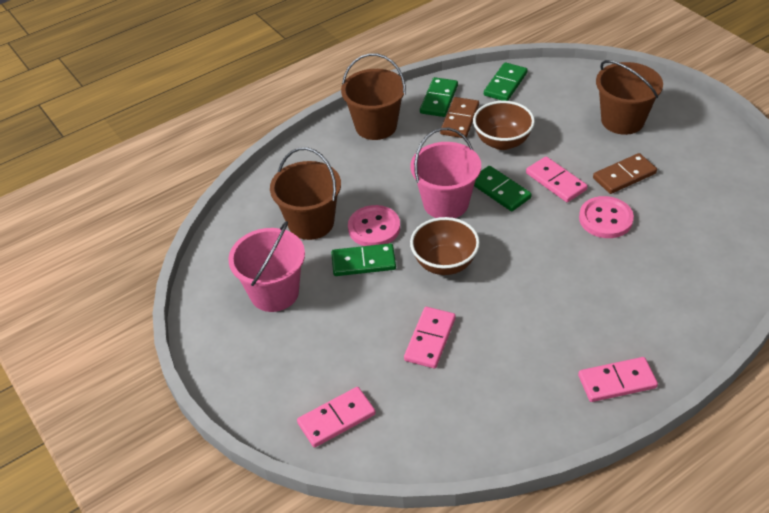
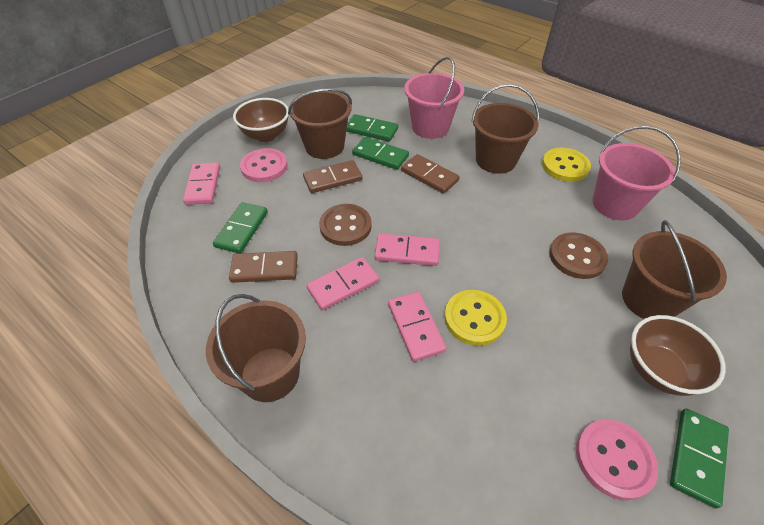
brown bucket: 3 -> 4
brown button: 0 -> 2
brown domino: 2 -> 3
yellow button: 0 -> 2

